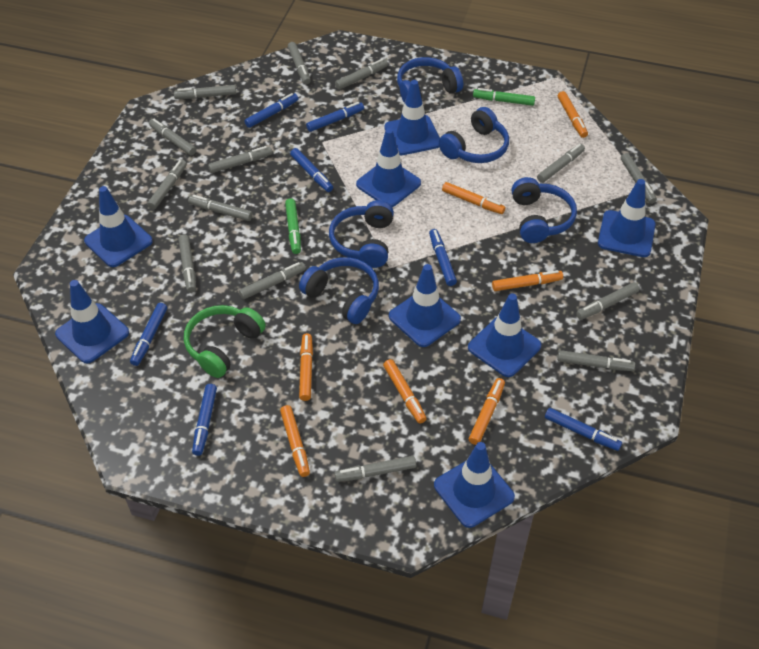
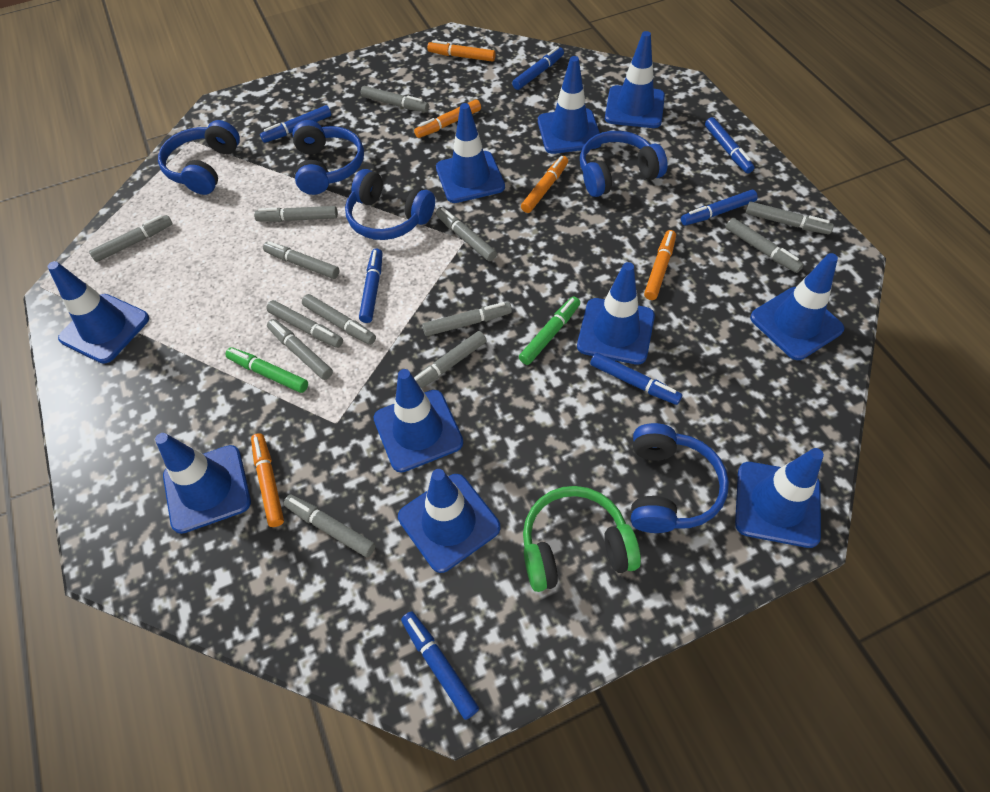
blue traffic cone: 8 -> 10
grey marker: 14 -> 13
orange marker: 7 -> 5

